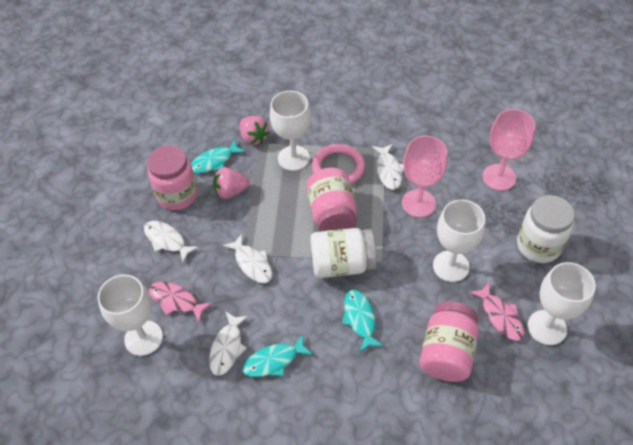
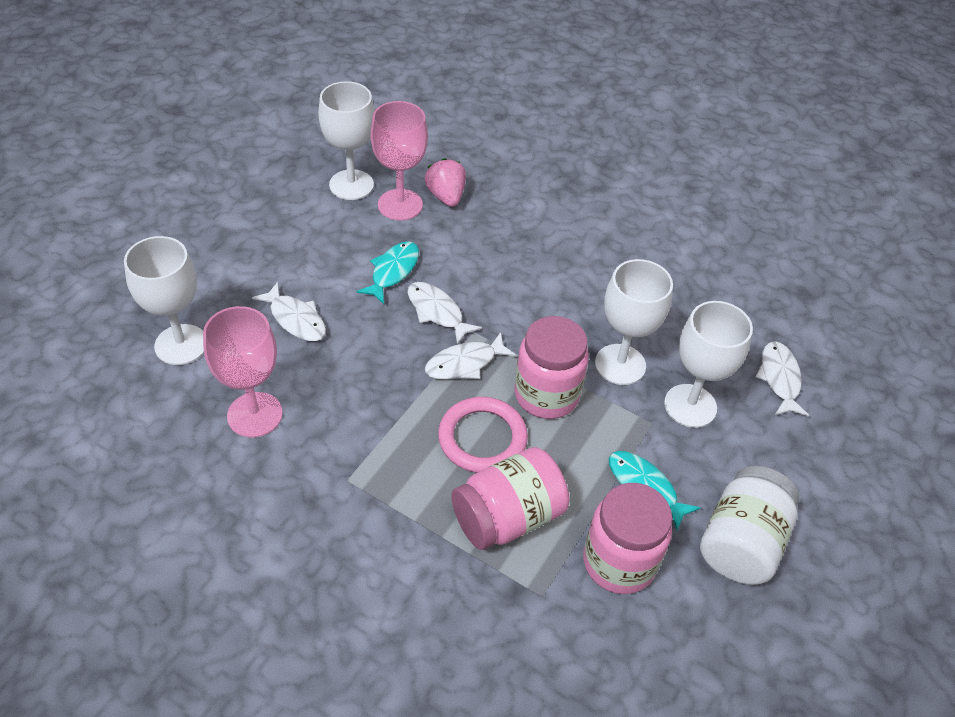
pink fish: 2 -> 0
pink strawberry: 2 -> 1
turquoise fish: 3 -> 2
white jar: 2 -> 1

